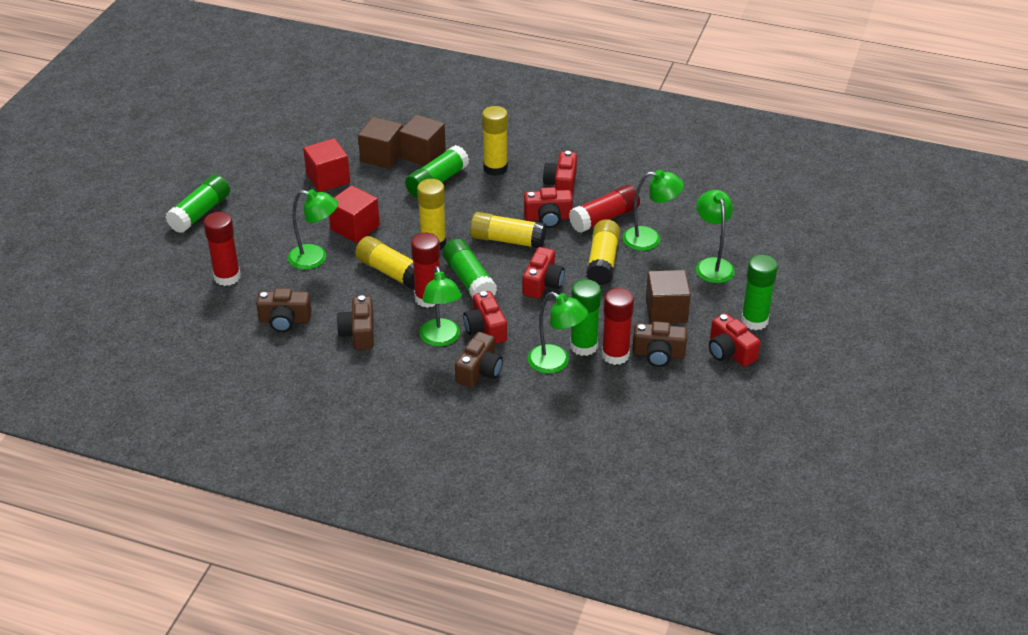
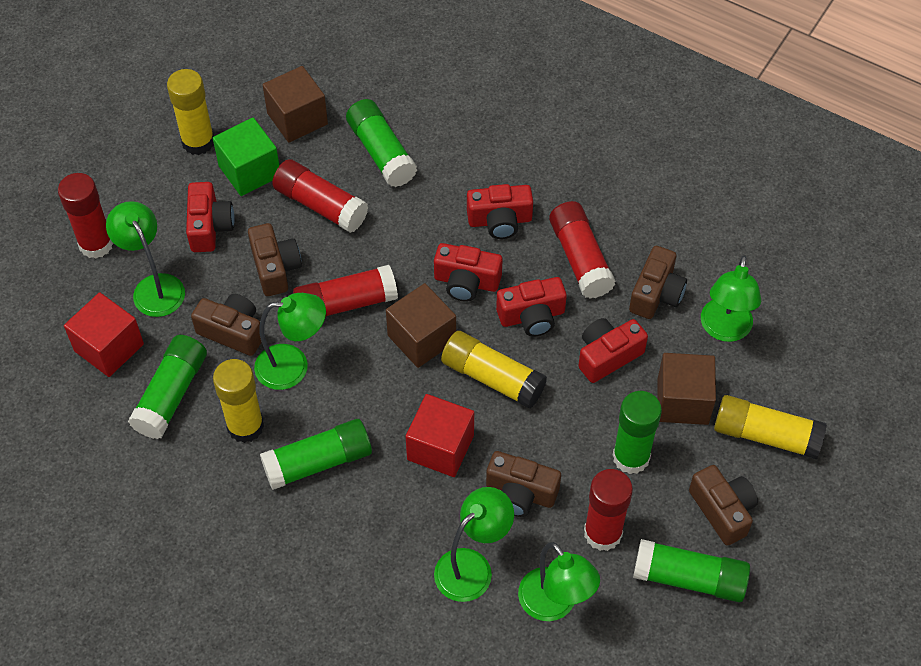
brown camera: 4 -> 5
green cube: 0 -> 1
red glue stick: 4 -> 5
yellow glue stick: 5 -> 4

